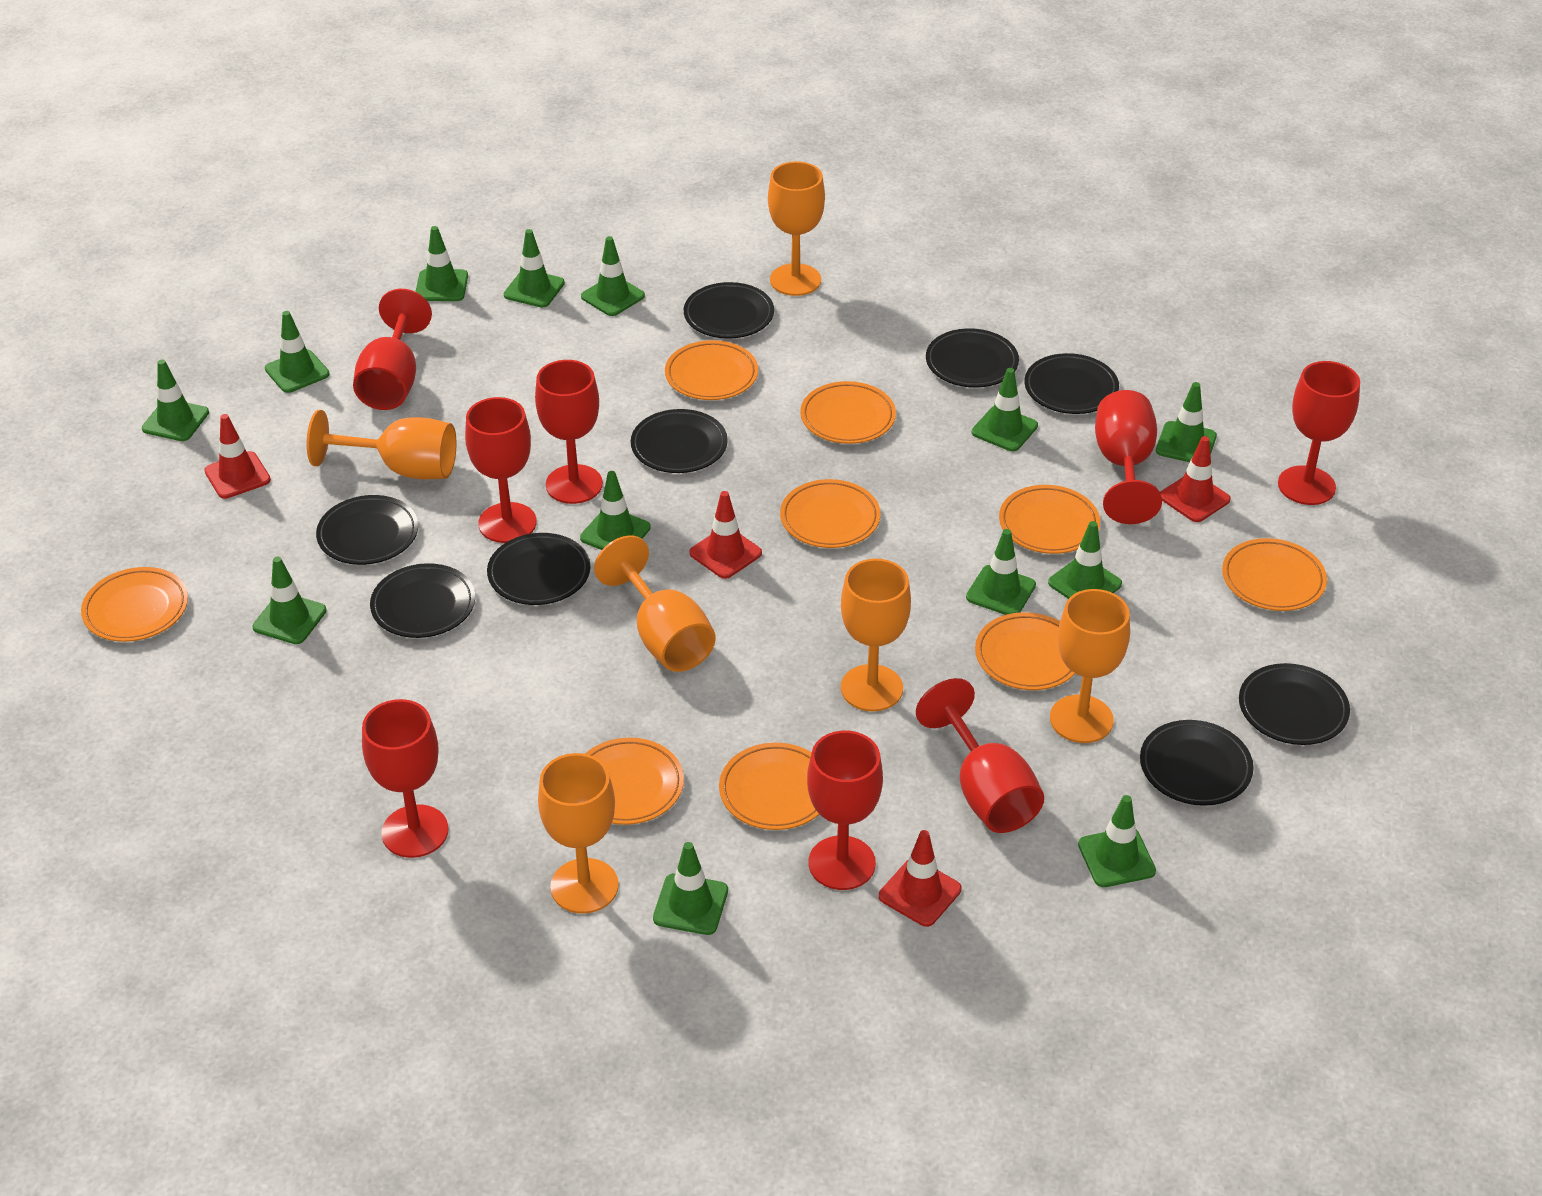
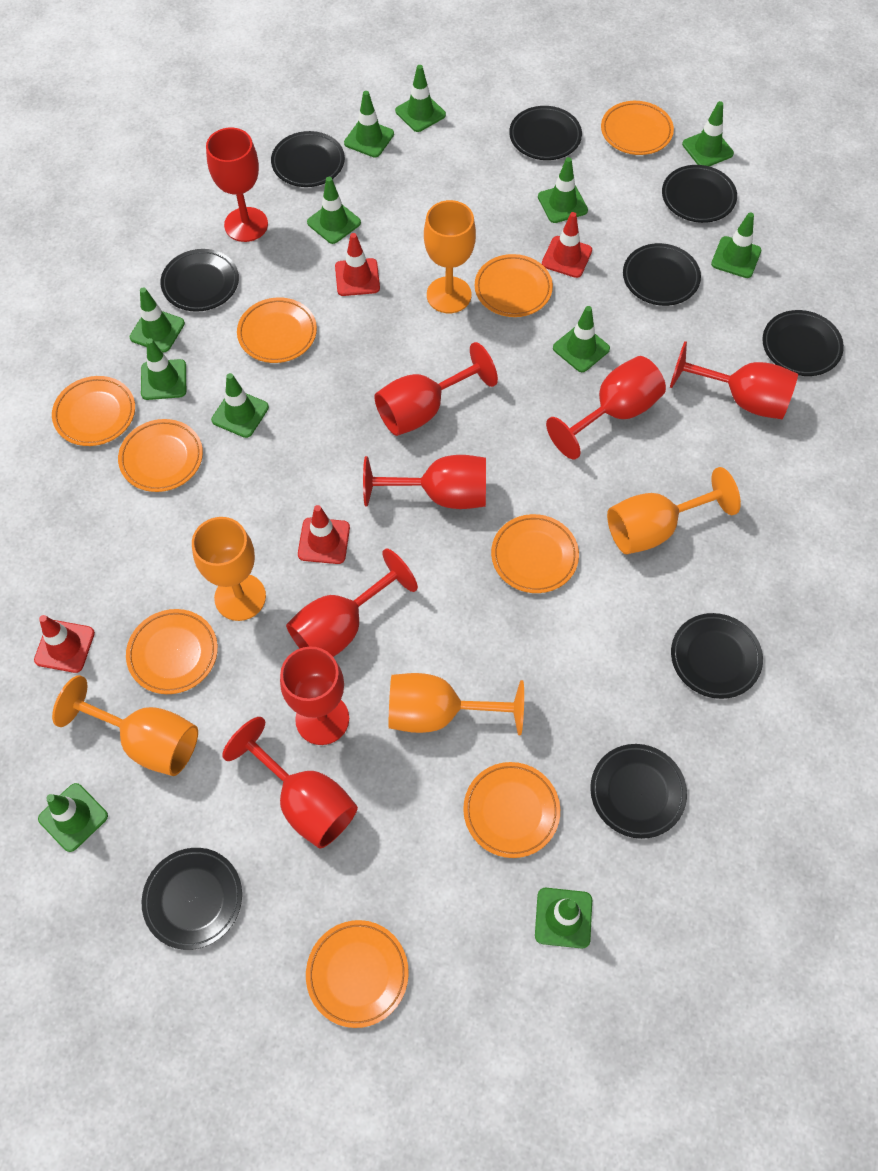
green traffic cone: 13 -> 12
orange goblet: 6 -> 5

